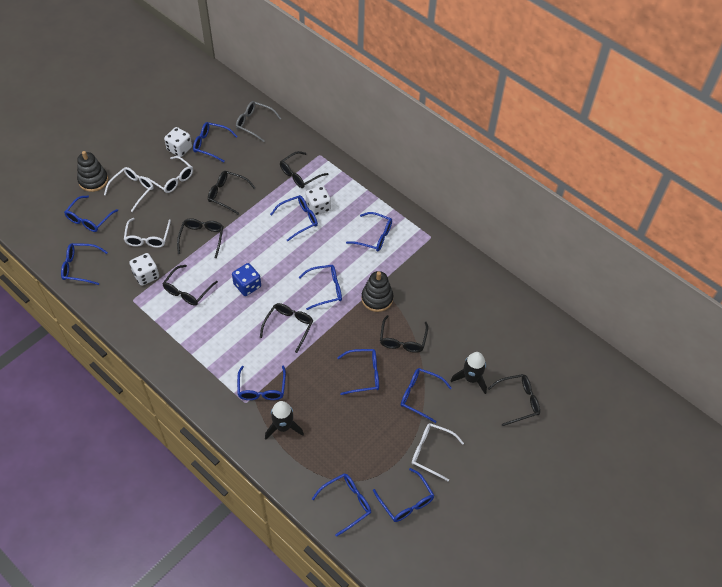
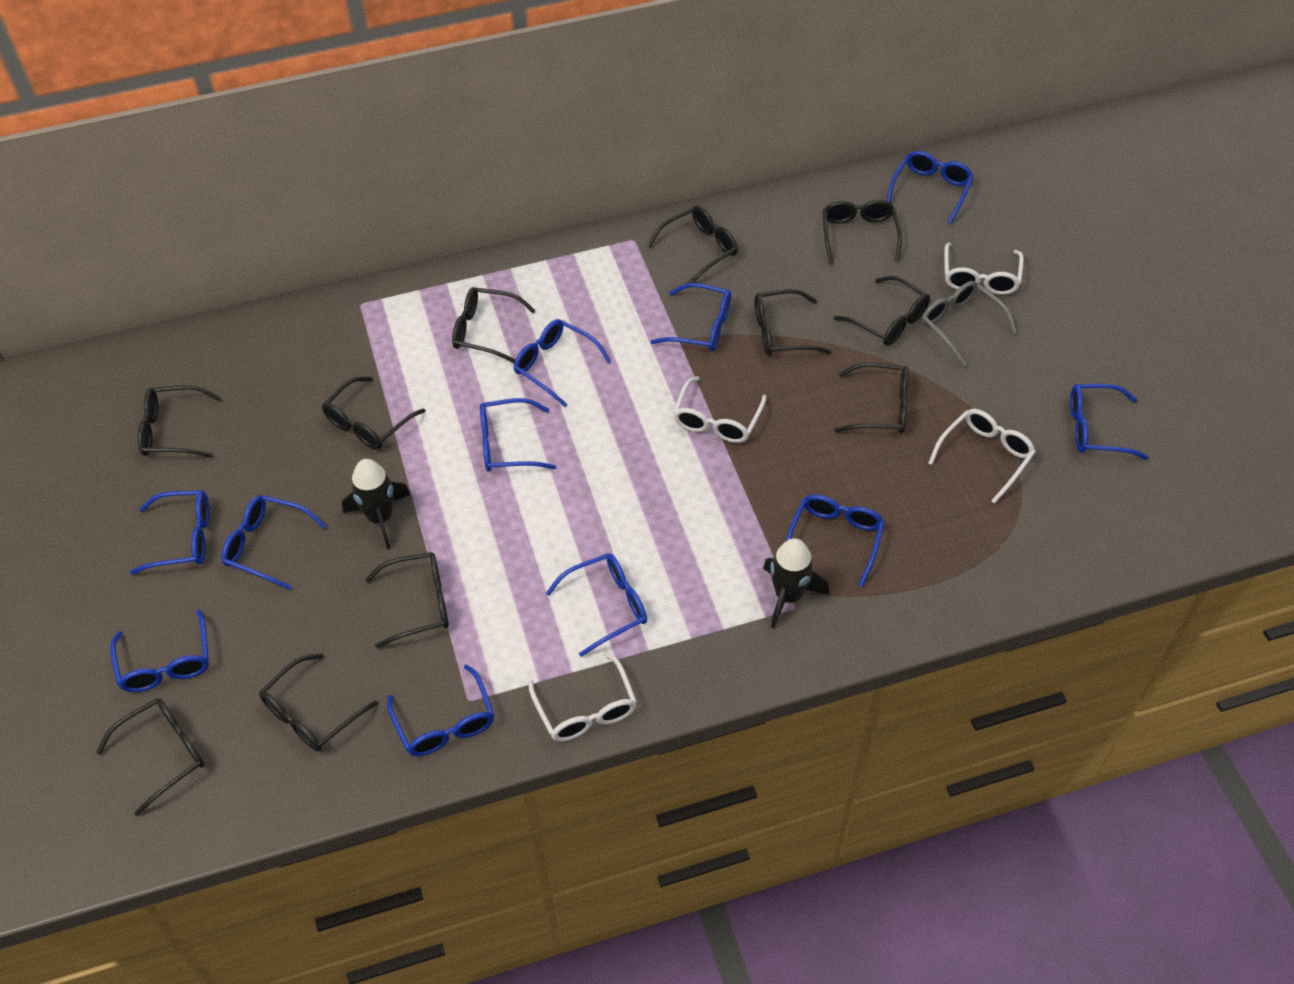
black glasses: 7 -> 11
black stacking toy: 2 -> 0
blue dice: 1 -> 0
white dice: 3 -> 0

